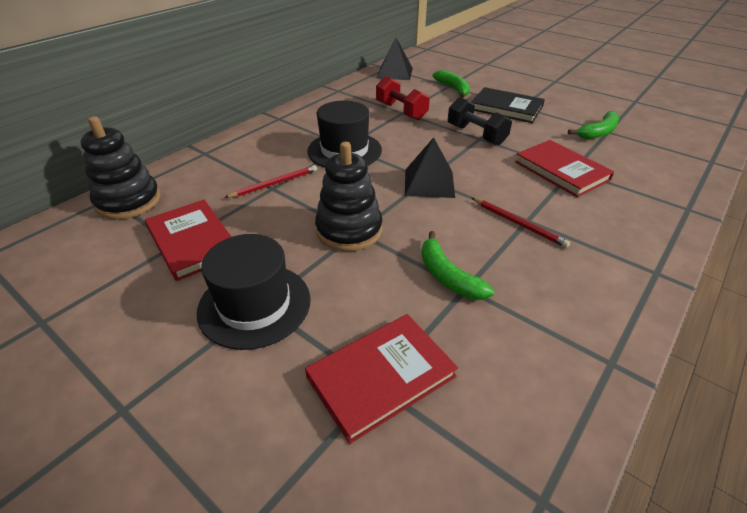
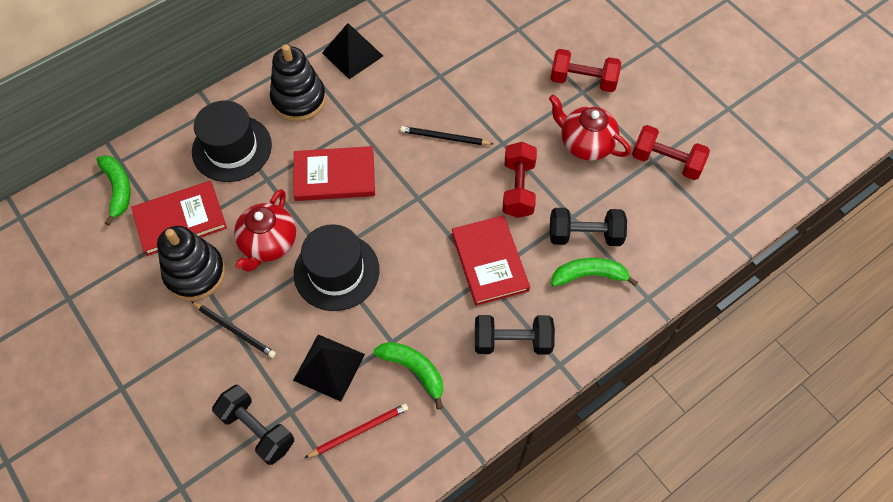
black book: 1 -> 0
black dumbbell: 1 -> 3
black pencil: 0 -> 2
red dumbbell: 1 -> 3
red pencil: 2 -> 1
red teapot: 0 -> 2

